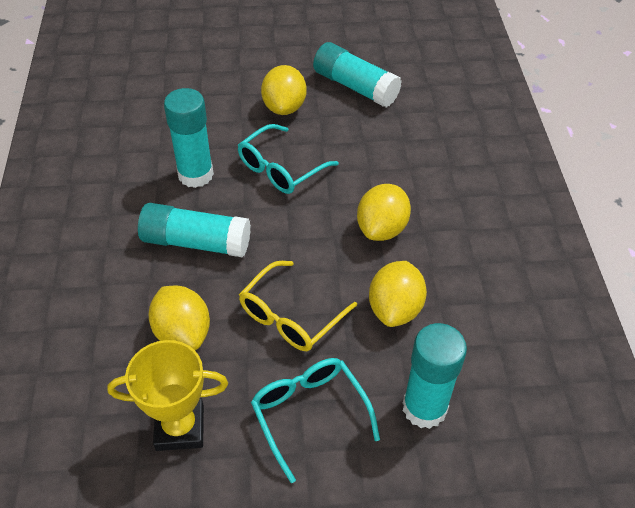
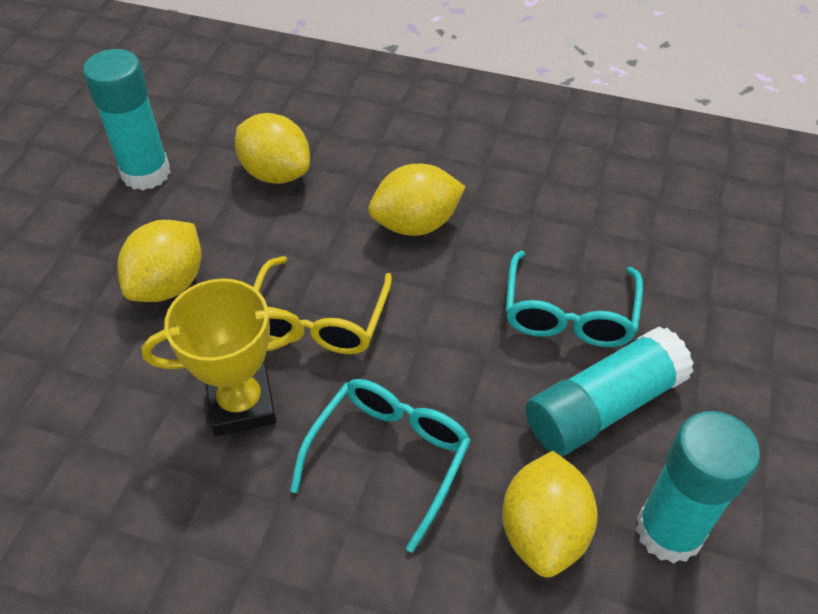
turquoise glue stick: 4 -> 3

